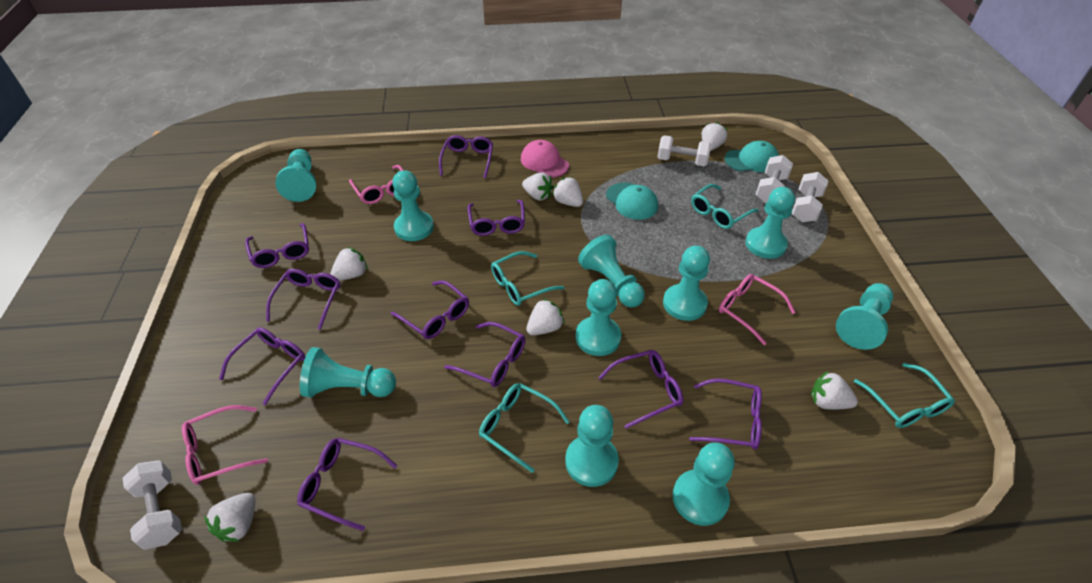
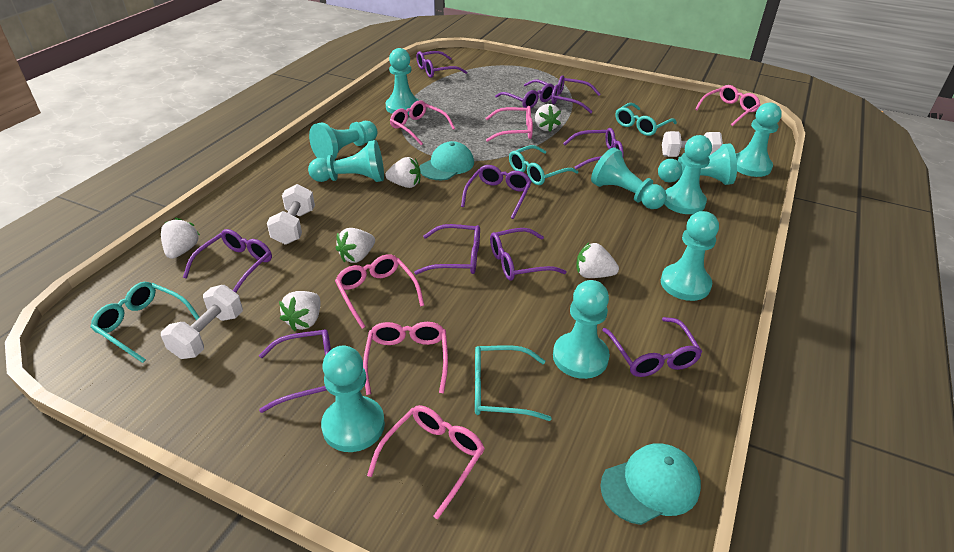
pink cap: 1 -> 0
pink glasses: 3 -> 6
white dumbbell: 4 -> 3
white strawberry: 7 -> 6

